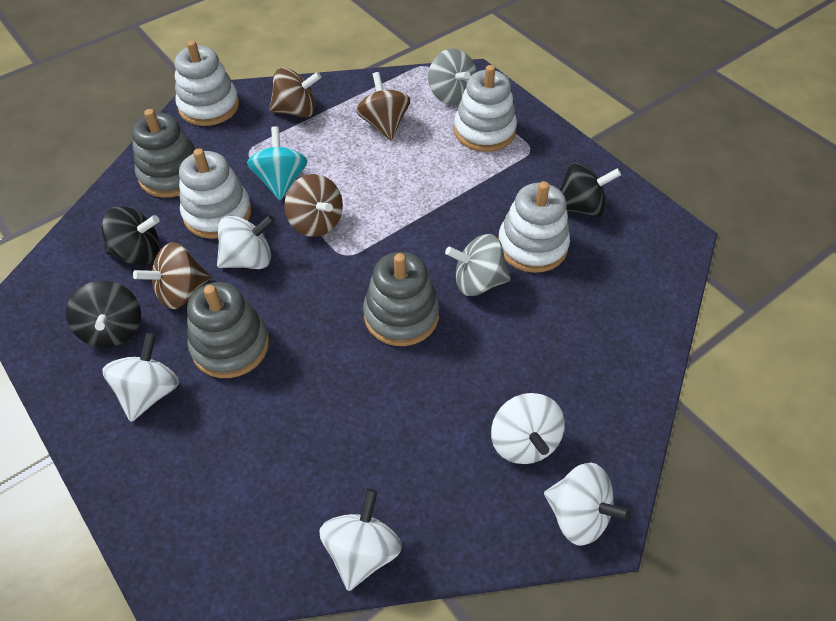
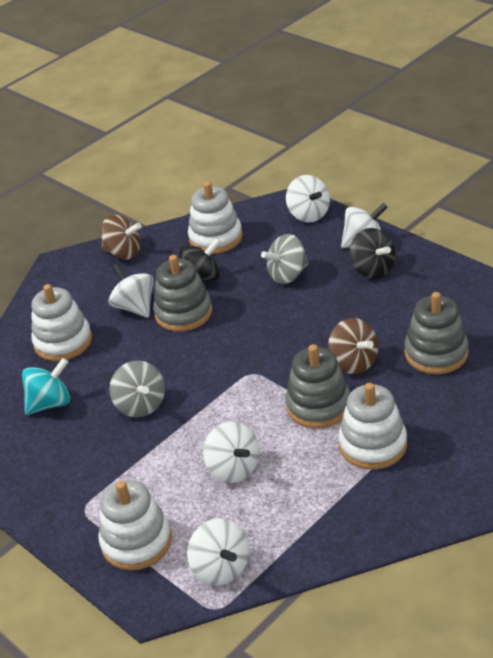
black spinning top: 3 -> 2
brown spinning top: 4 -> 2

